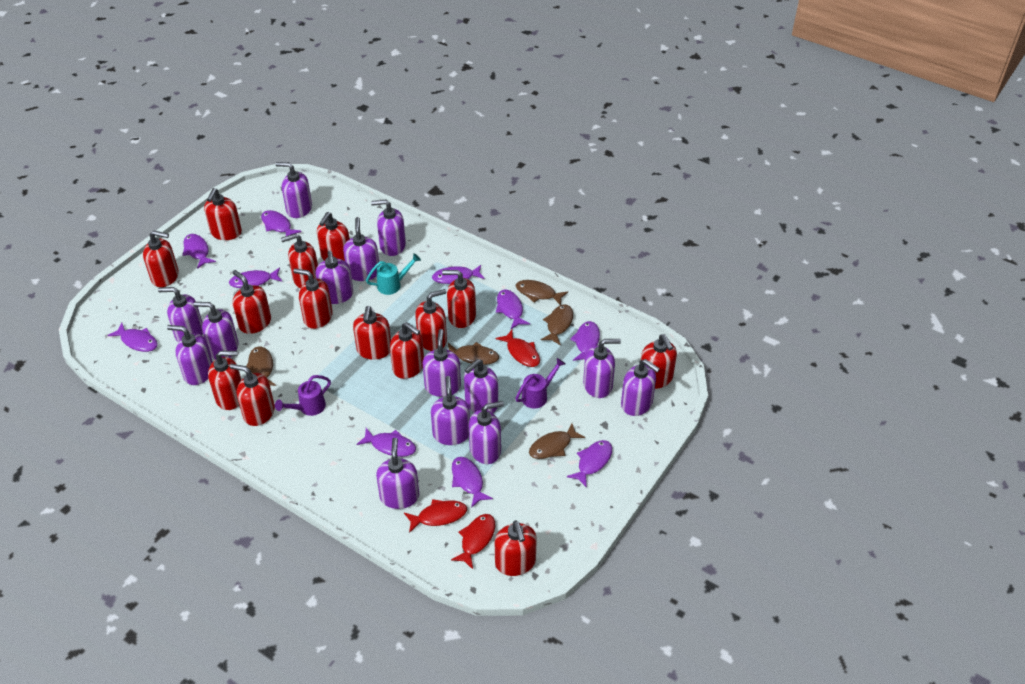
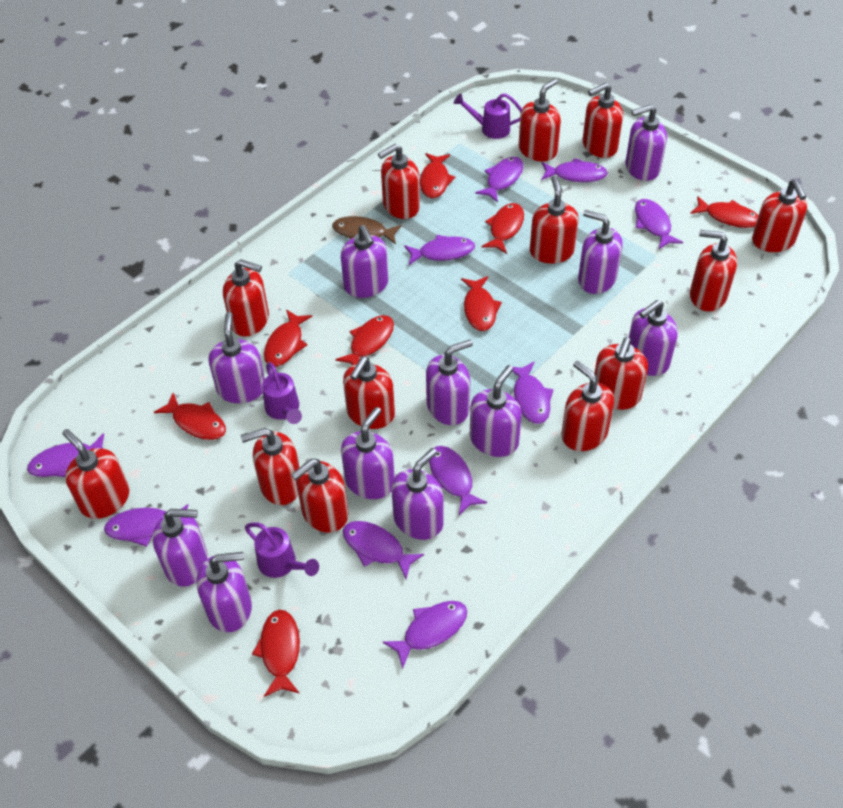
brown fish: 5 -> 1
purple soap dispenser: 14 -> 11
purple watering can: 2 -> 3
red fish: 3 -> 8
red soap dispenser: 14 -> 13
turquoise watering can: 1 -> 0

